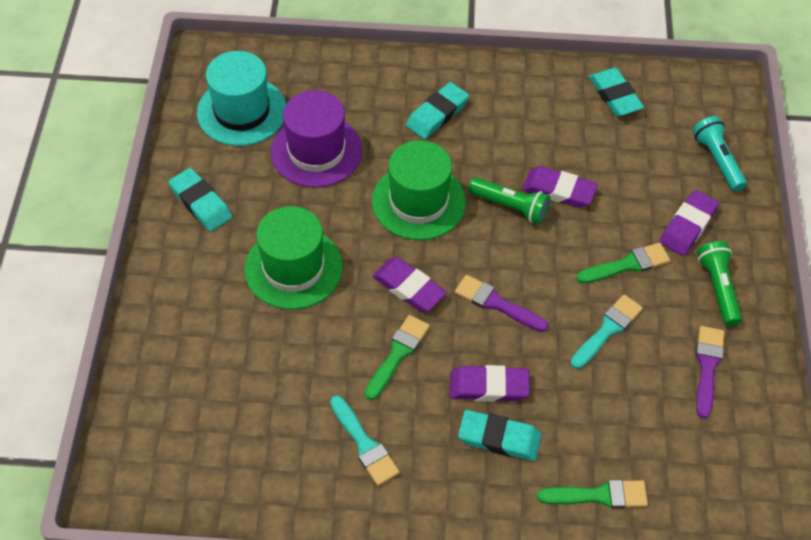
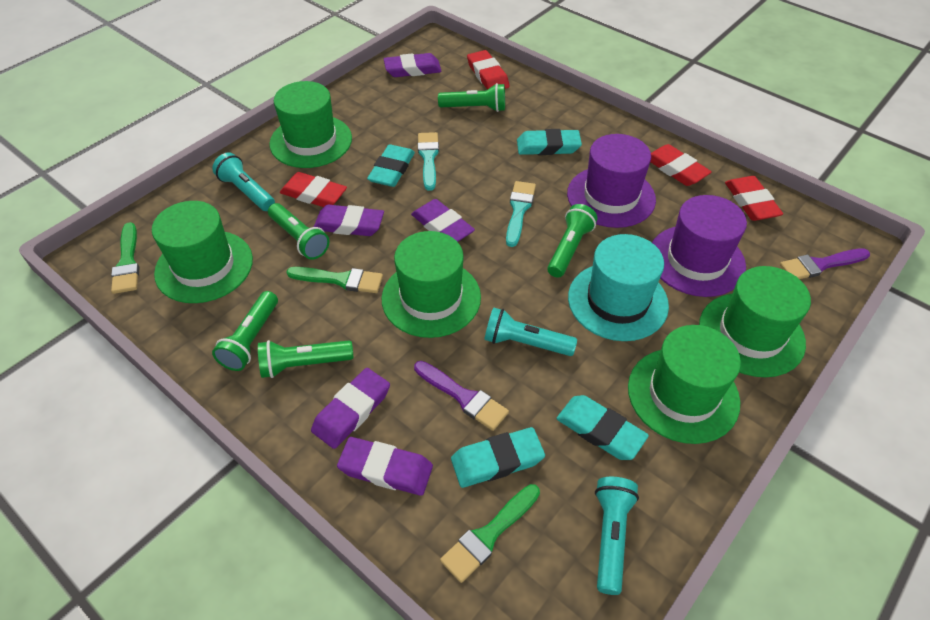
green flashlight: 2 -> 5
green hat: 2 -> 5
purple eraser: 4 -> 5
purple hat: 1 -> 2
red eraser: 0 -> 4
turquoise flashlight: 1 -> 3

